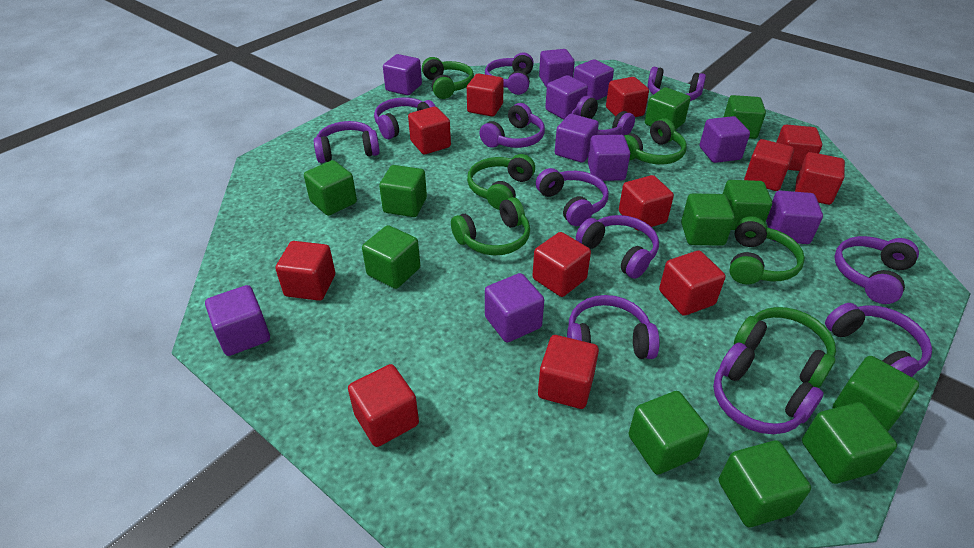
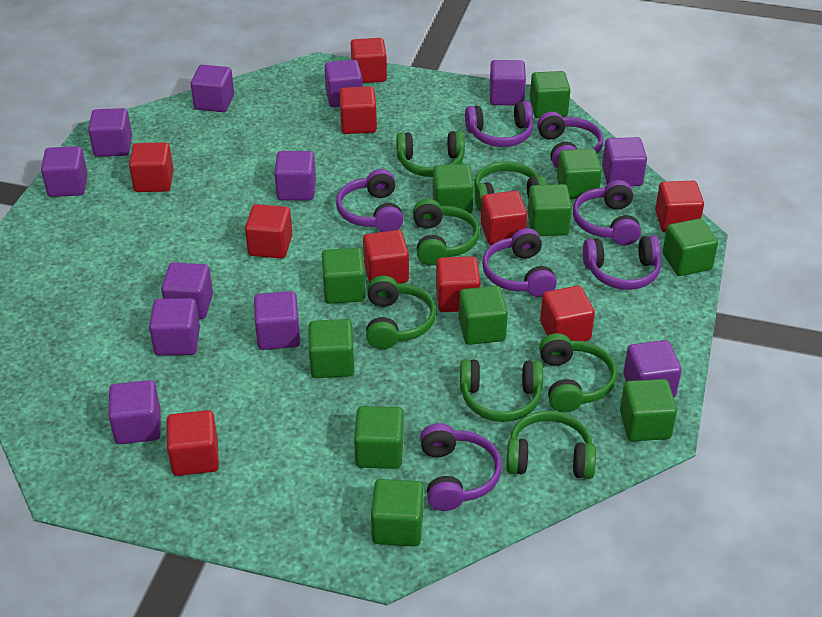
green headphones: 6 -> 7
purple cube: 10 -> 12
purple headphones: 12 -> 7
red cube: 12 -> 10

